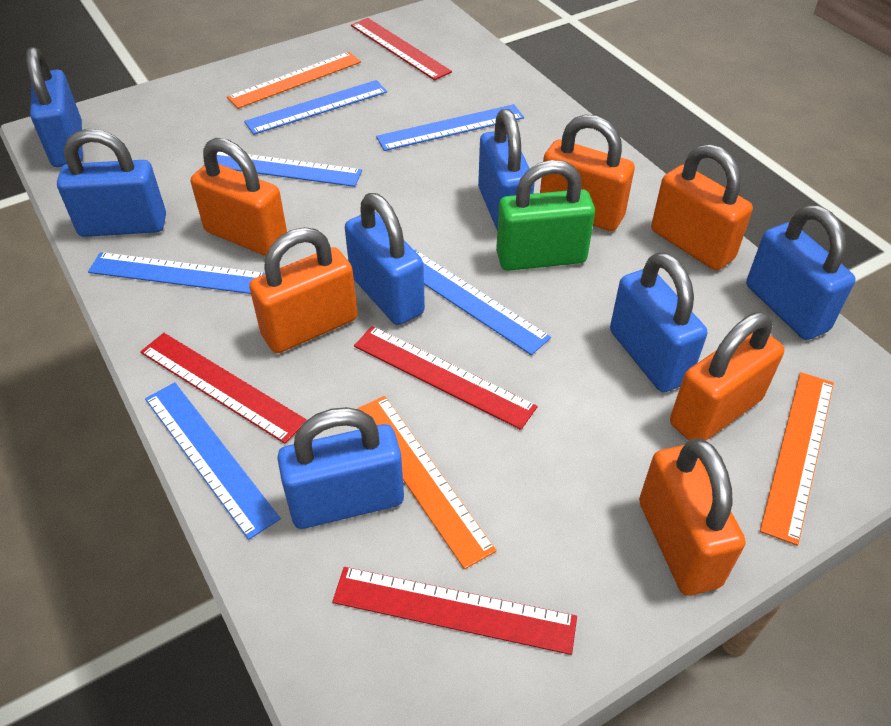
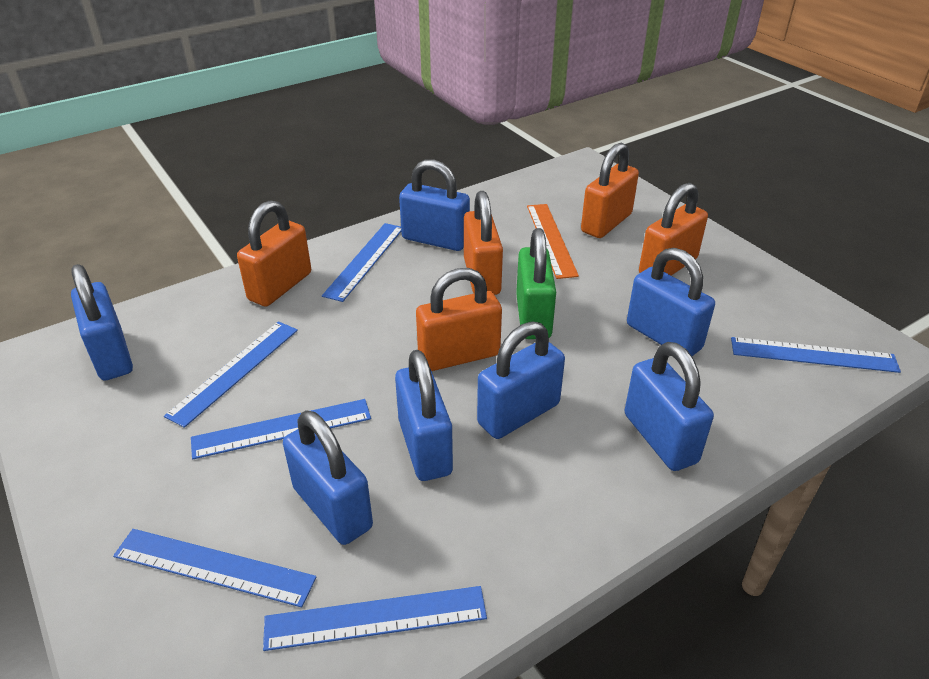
orange padlock: 6 -> 5
orange ruler: 3 -> 1
red ruler: 4 -> 0

